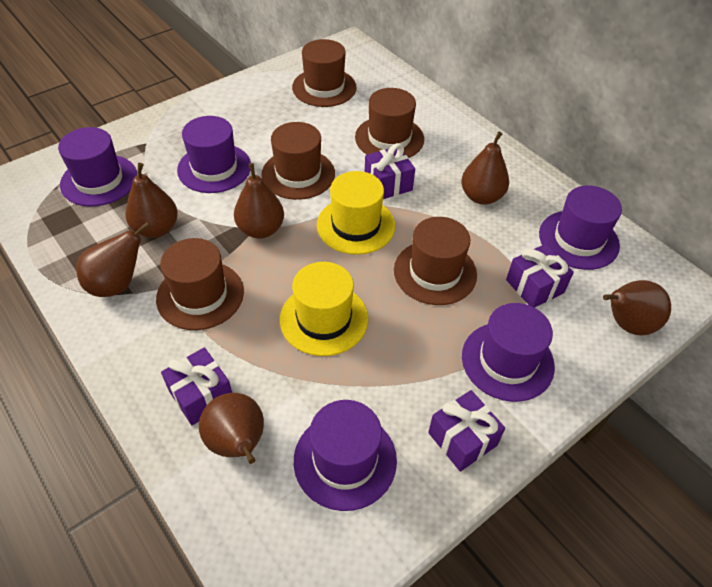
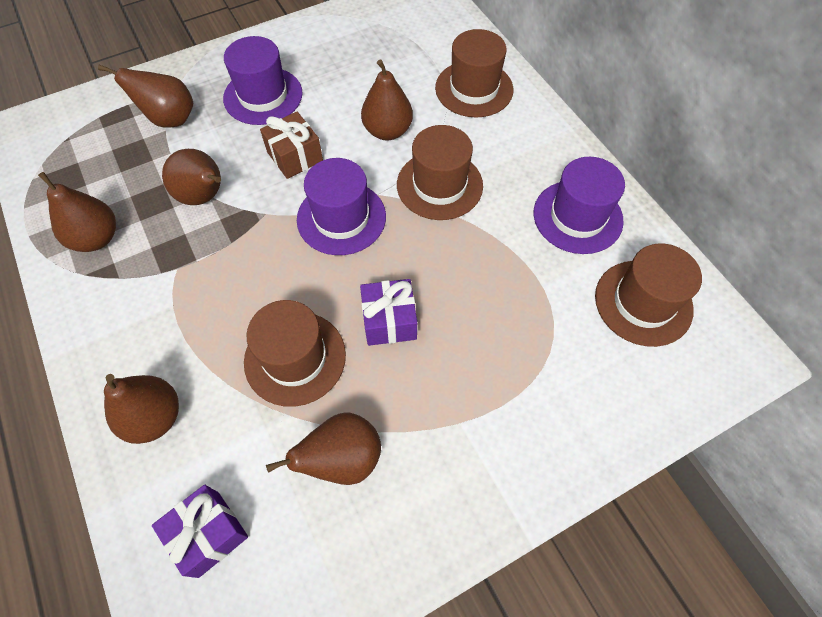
brown gift: 0 -> 1
brown hat: 5 -> 4
purple gift: 4 -> 2
purple hat: 5 -> 3
yellow hat: 2 -> 0

